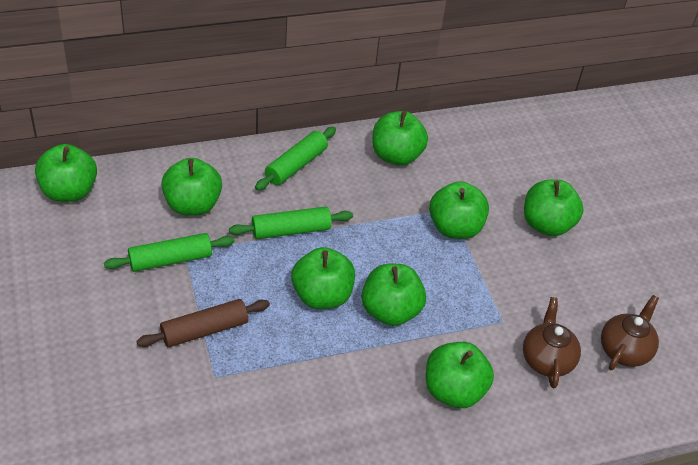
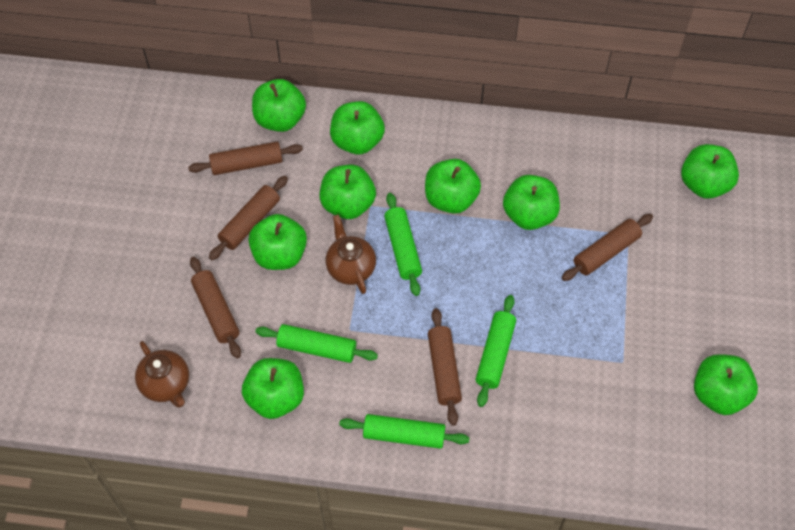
brown rolling pin: 1 -> 5
green apple: 8 -> 9
green rolling pin: 3 -> 4

